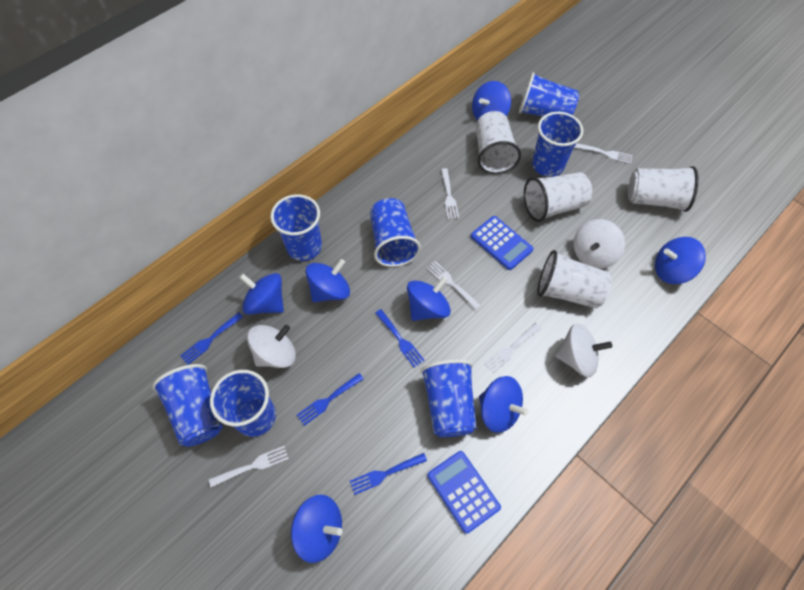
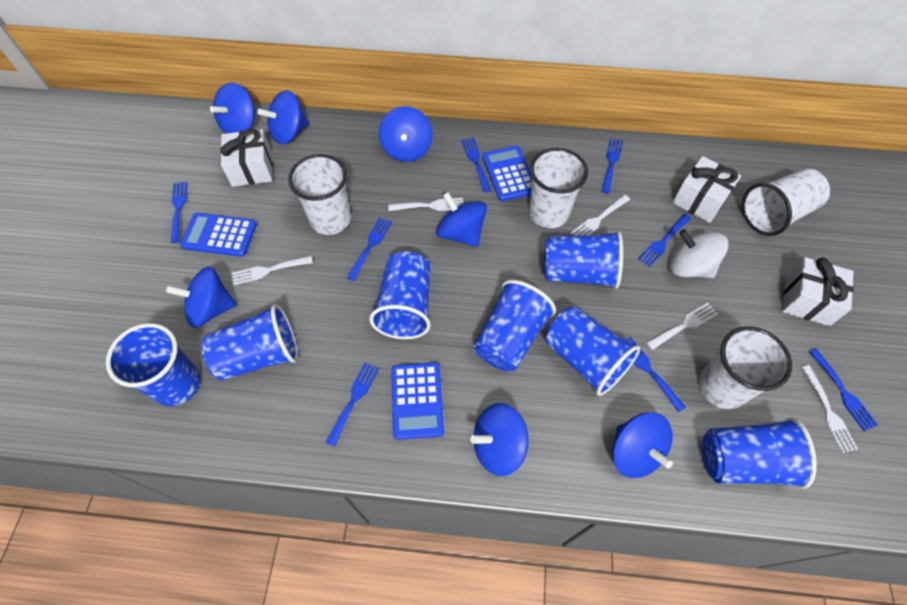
blue calculator: 2 -> 3
blue fork: 4 -> 8
white gift: 0 -> 3
white spinning top: 3 -> 1

